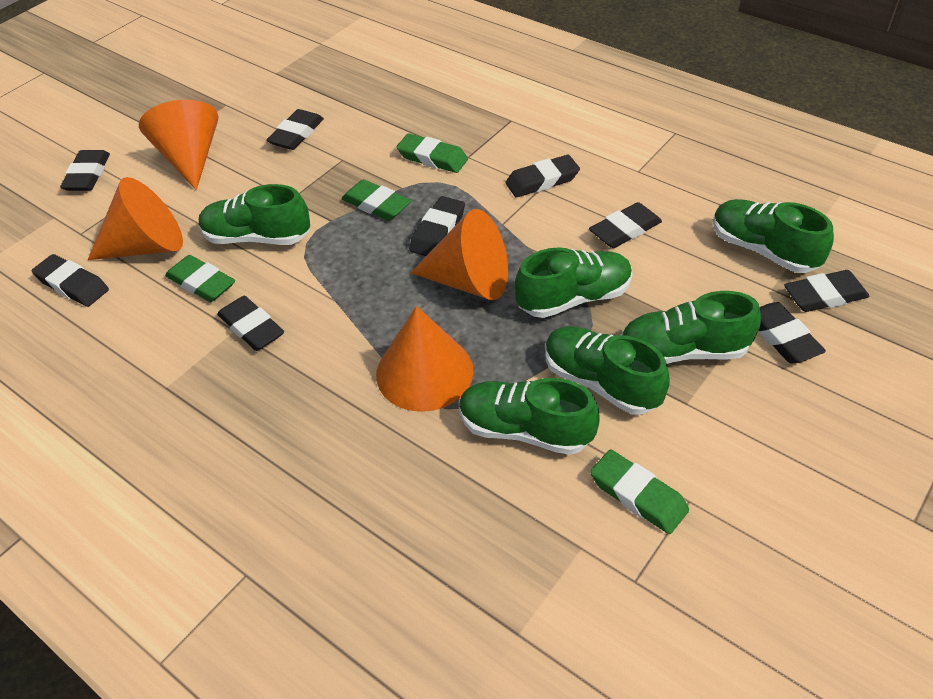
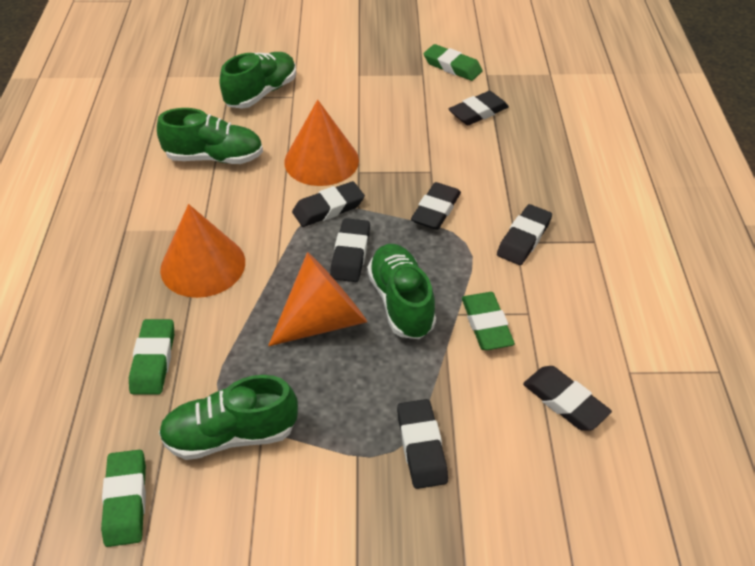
black eraser: 9 -> 7
green shoe: 6 -> 4
orange cone: 4 -> 3

